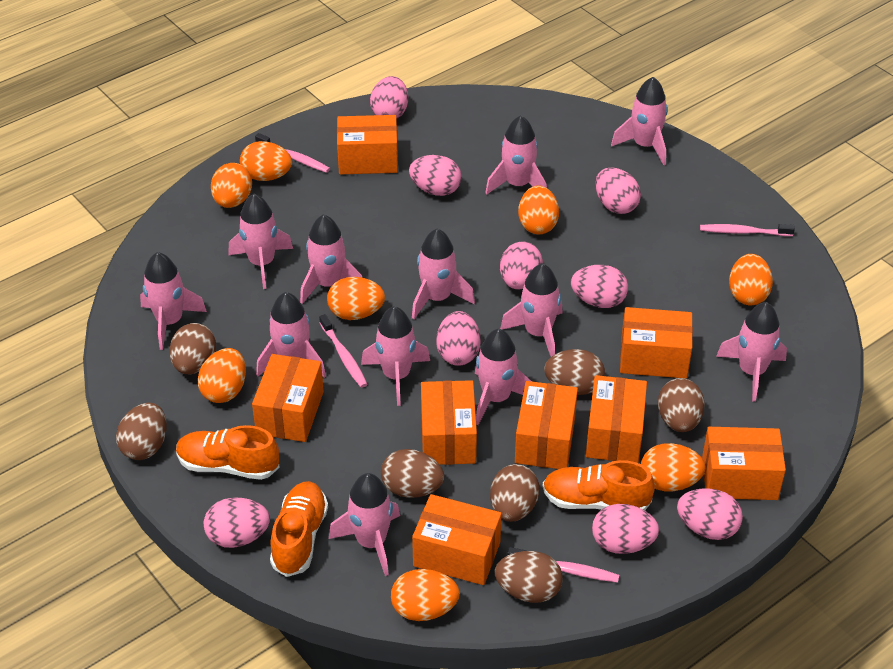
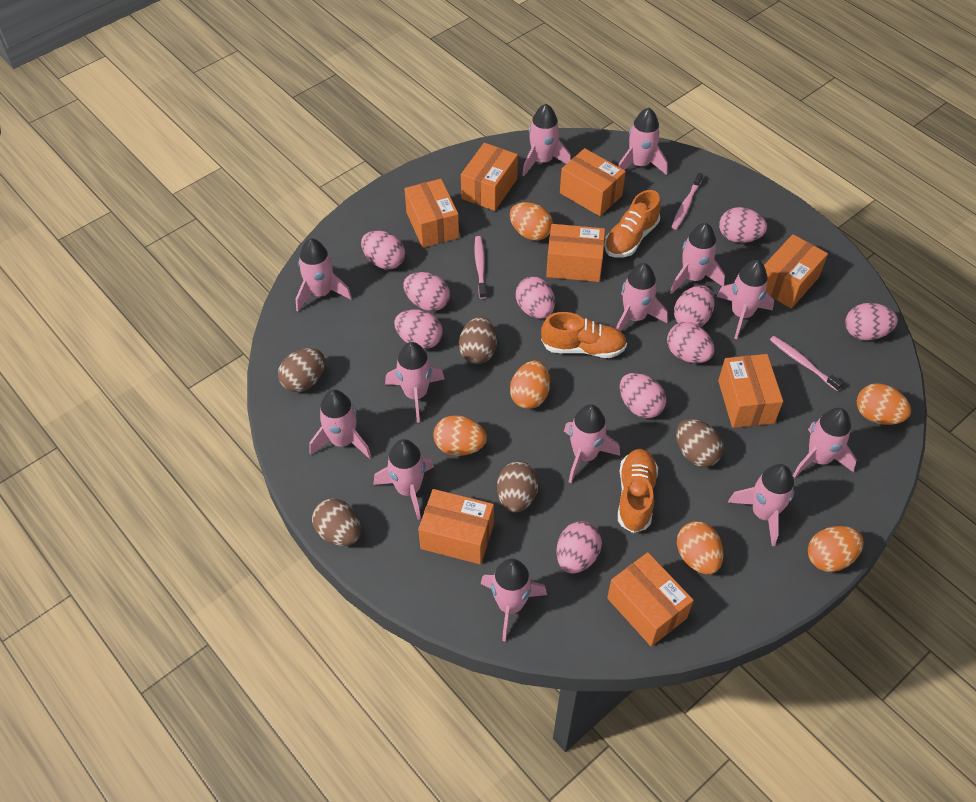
brown egg: 7 -> 5
orange egg: 8 -> 6
pink egg: 9 -> 10
pink rocket: 12 -> 13
pink toothbrush: 4 -> 3

